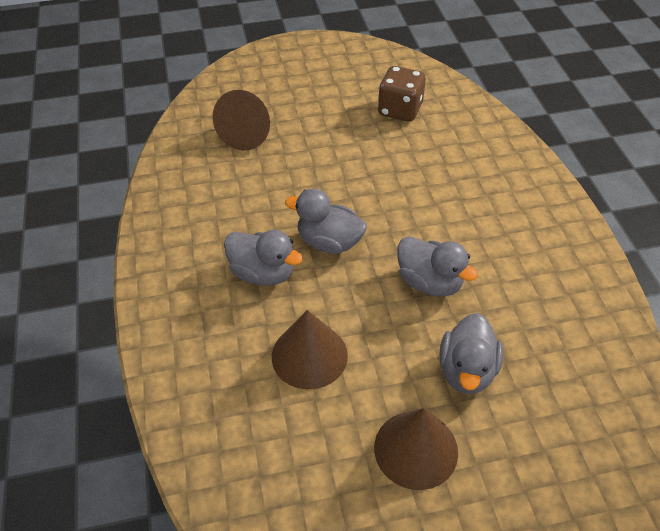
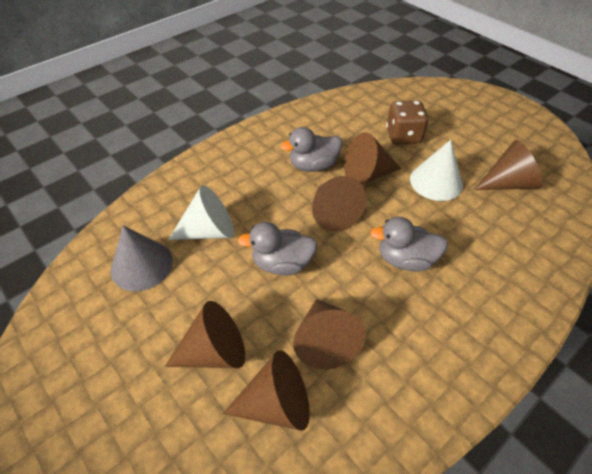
brown cone: 3 -> 6
grey cone: 0 -> 1
grey duck: 4 -> 3
white cone: 0 -> 2

